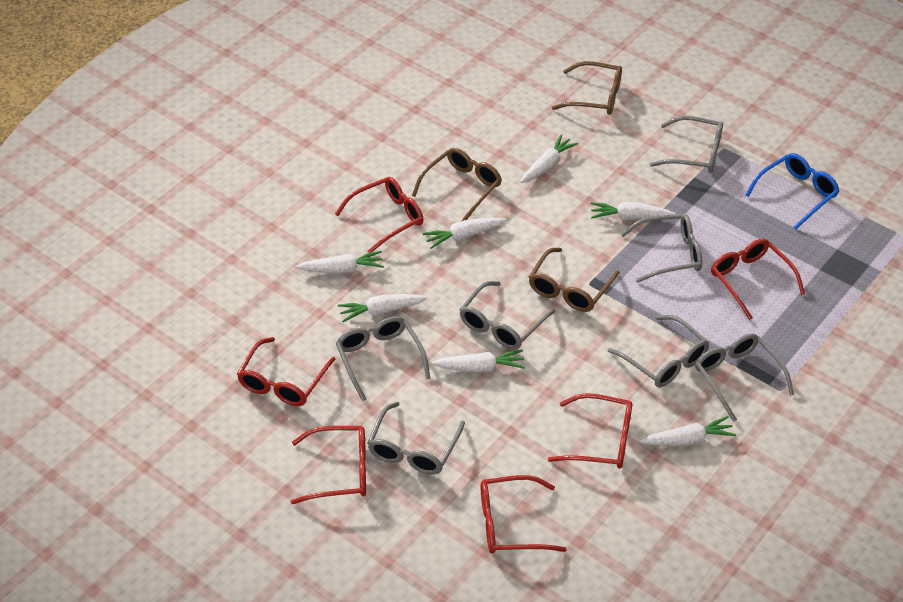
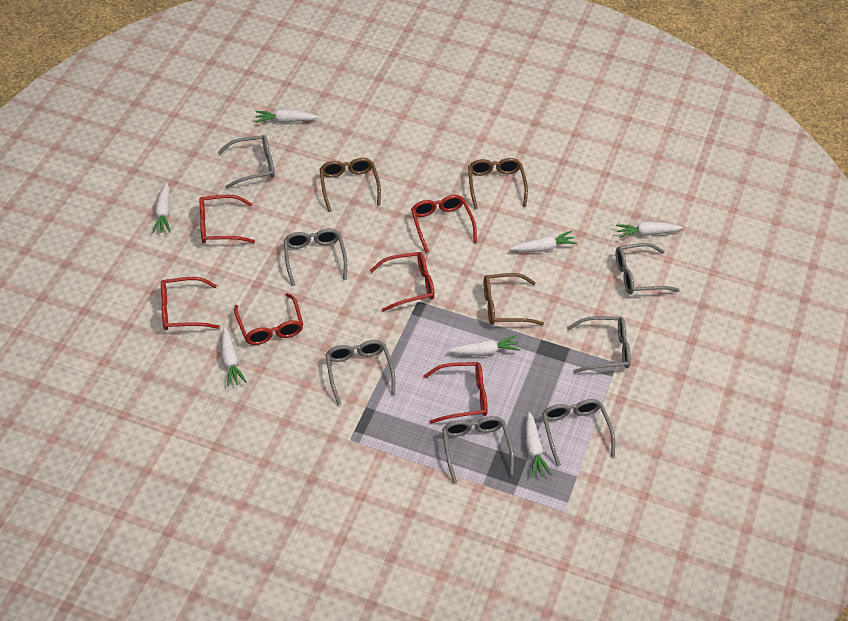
blue glasses: 1 -> 0

